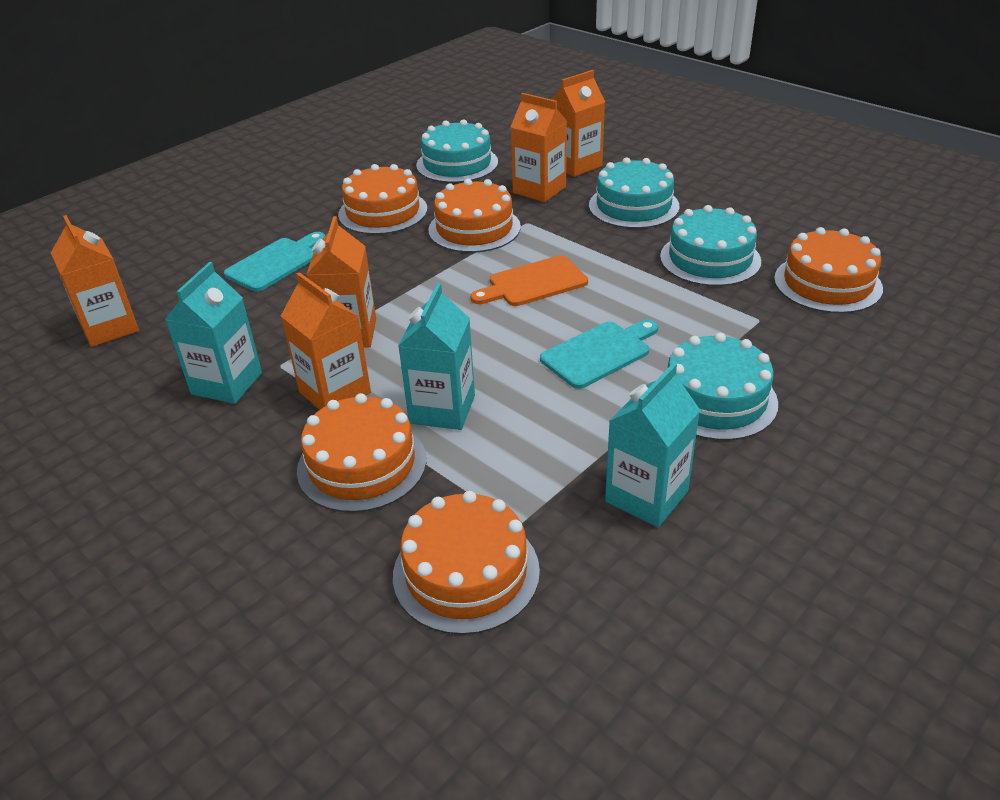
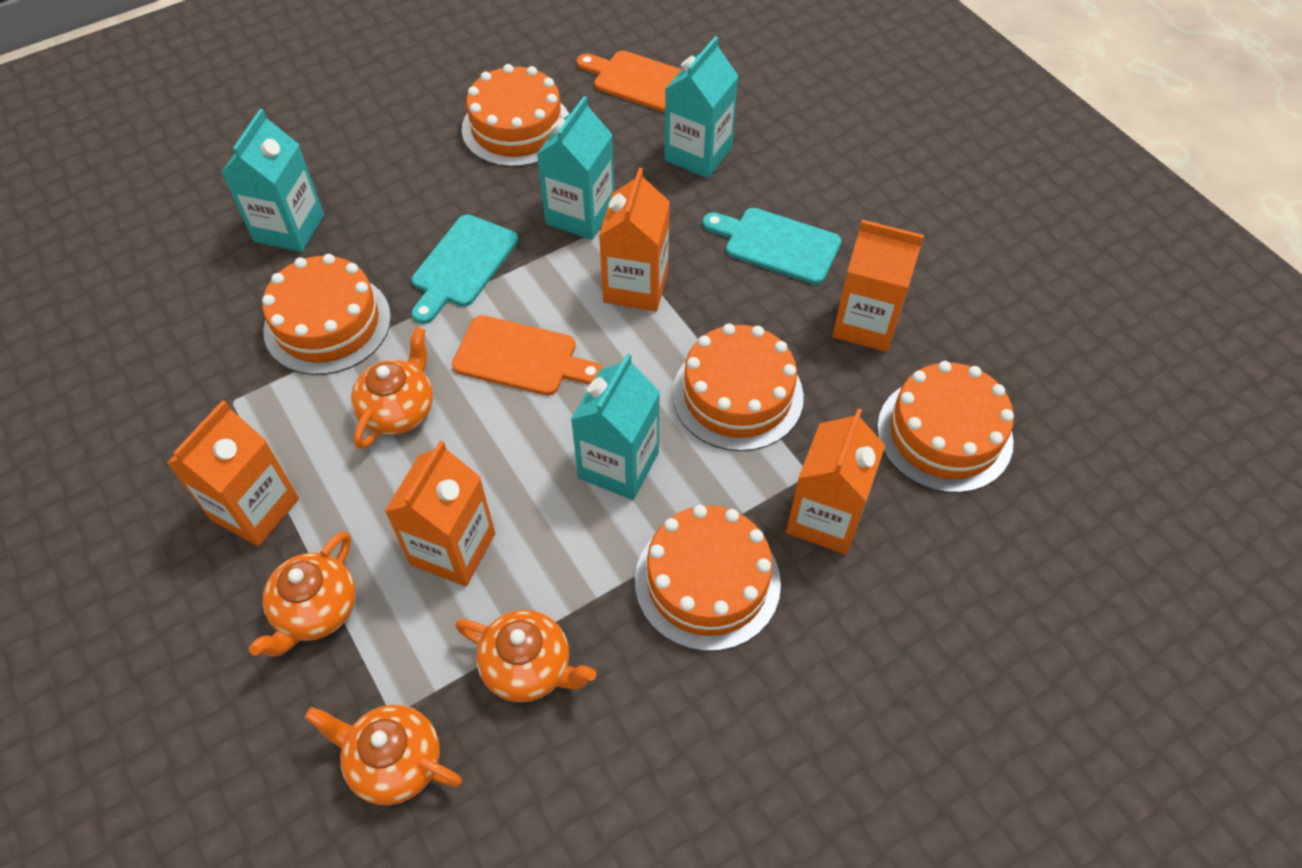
orange cutting board: 1 -> 2
orange teapot: 0 -> 4
turquoise cake: 4 -> 0
turquoise carton: 3 -> 4

